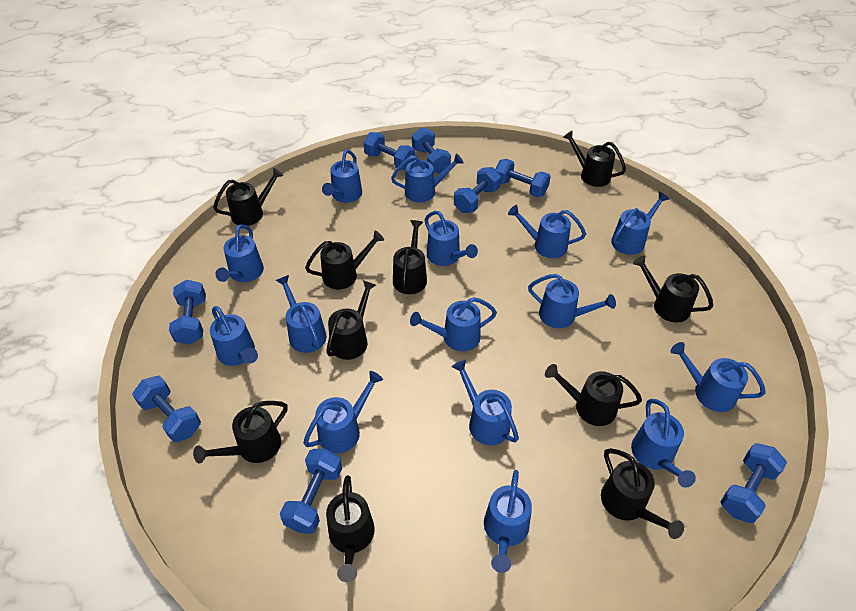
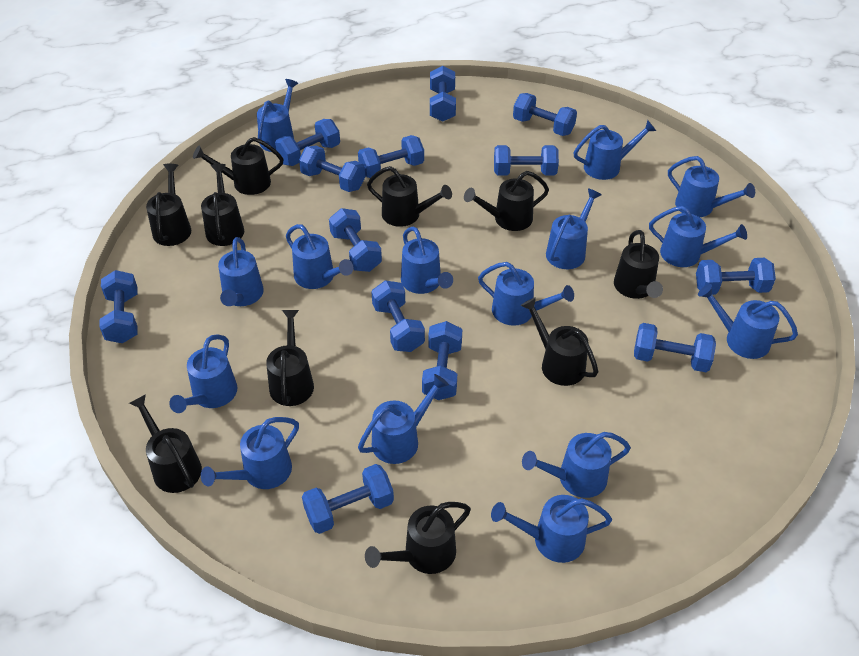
blue dumbbell: 8 -> 13

